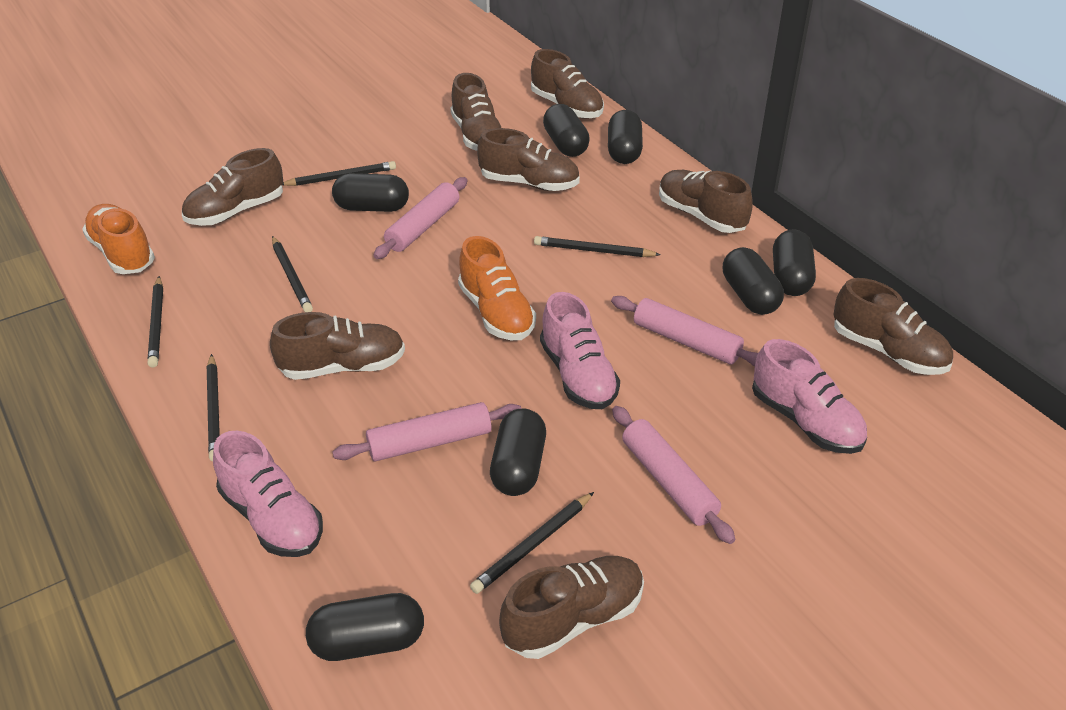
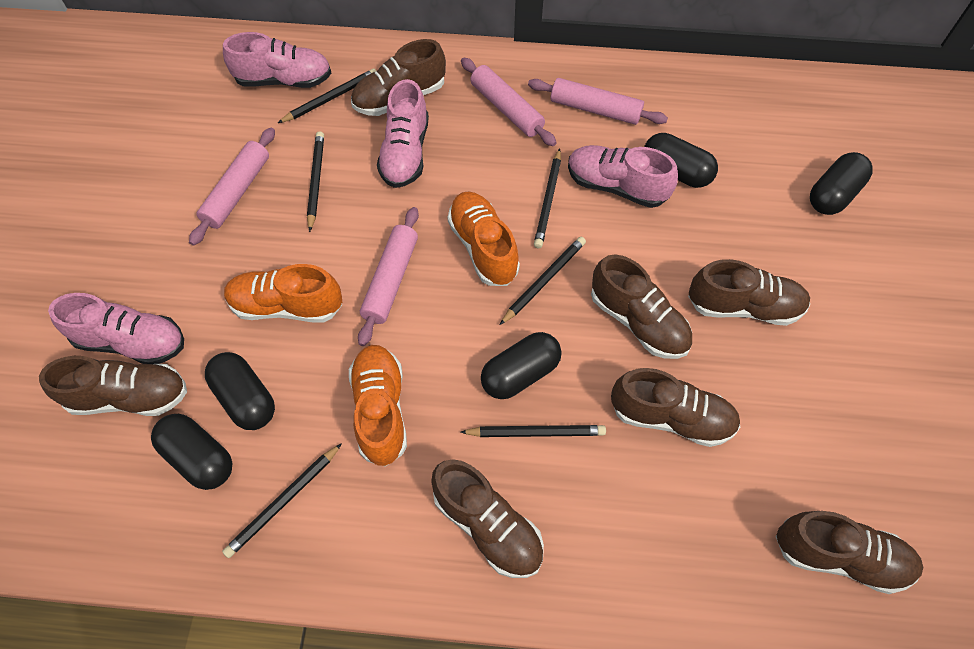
black capsule: 7 -> 5
brown shoe: 8 -> 7
orange shoe: 2 -> 3
pink shoe: 3 -> 4

